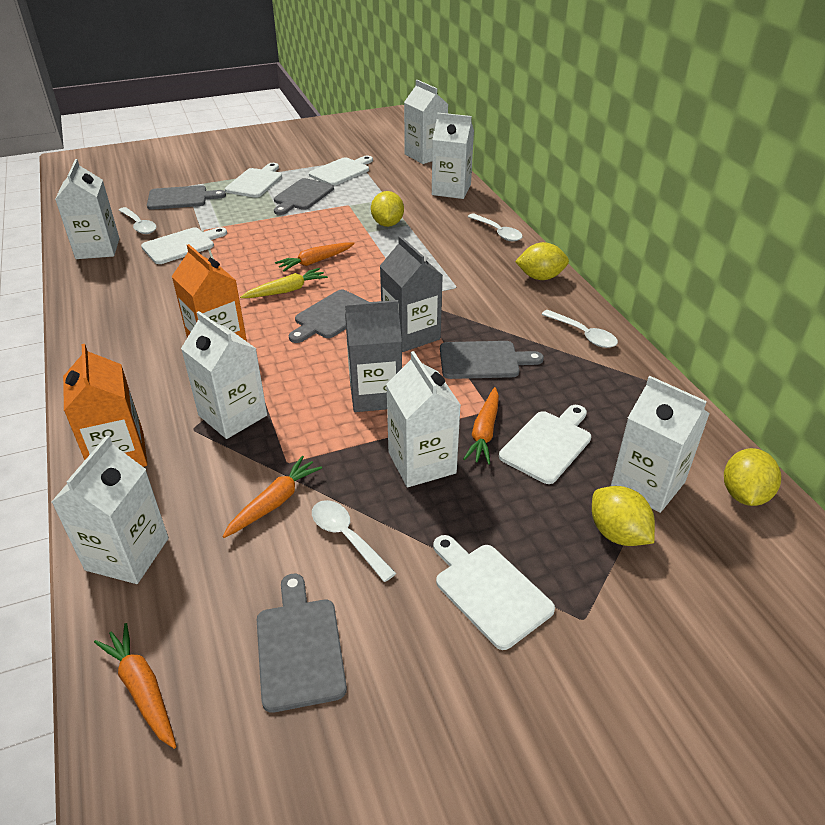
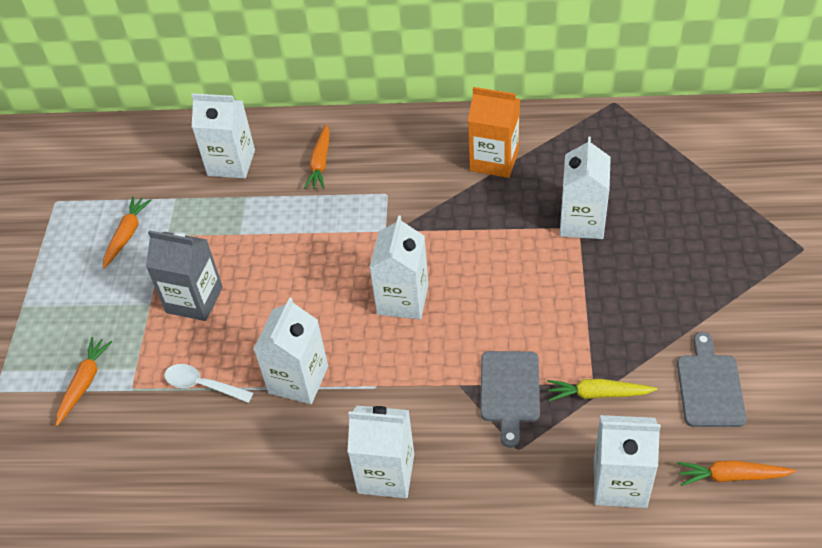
grey carton: 2 -> 1
grey cutting board: 5 -> 2
orange carton: 2 -> 1
white carton: 7 -> 6
white cutting board: 5 -> 0
white spoon: 4 -> 1
yellow lemon: 4 -> 0

